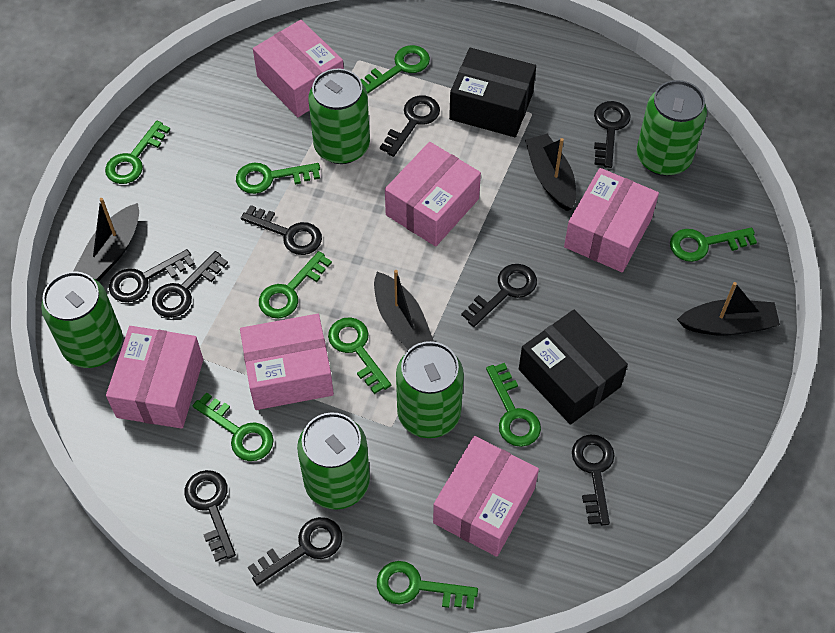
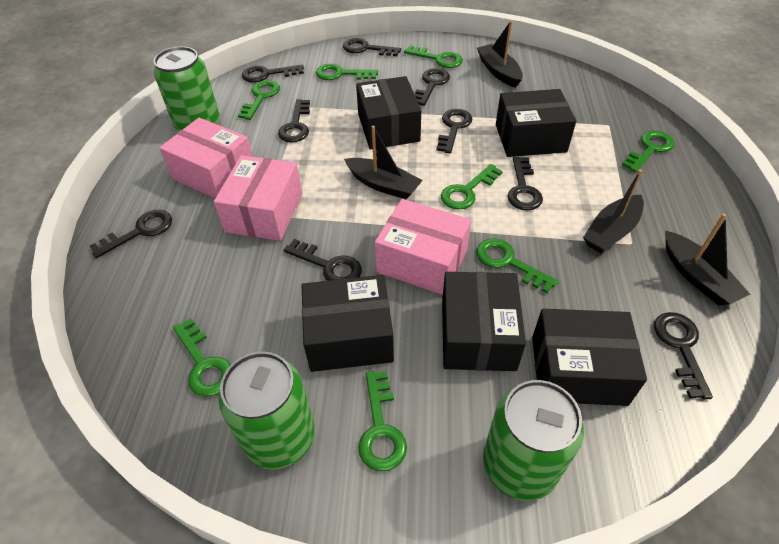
black box: 2 -> 5
green can: 5 -> 3
green key: 9 -> 8
pink box: 6 -> 3

